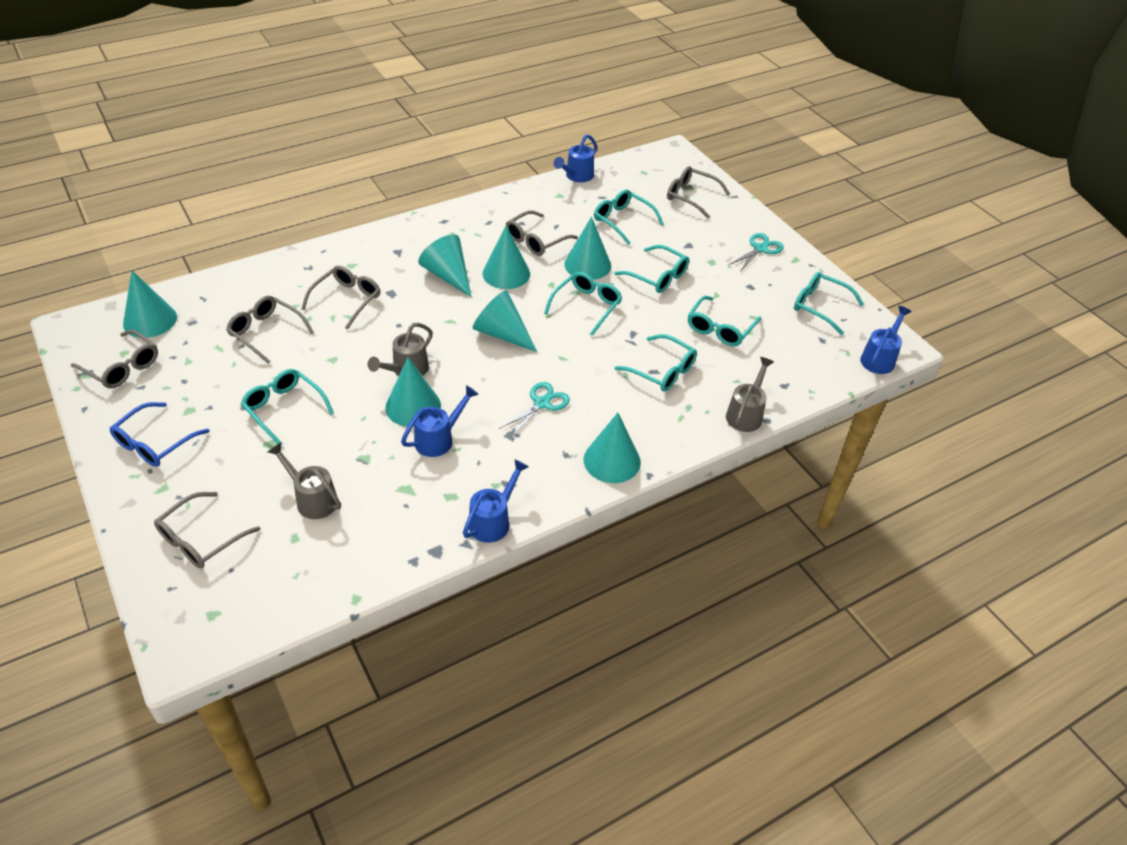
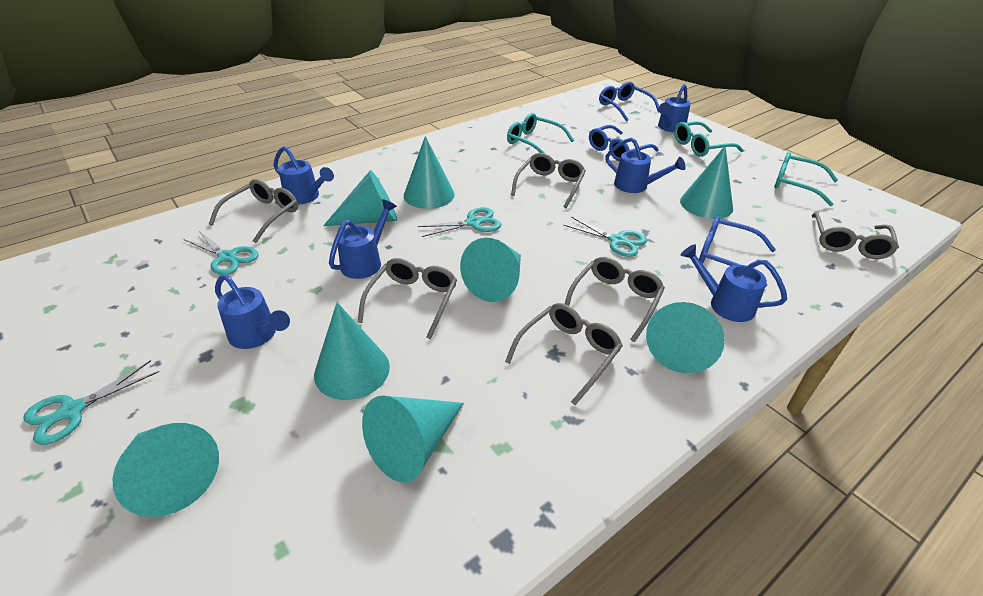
blue glasses: 1 -> 3
blue watering can: 4 -> 6
grey watering can: 3 -> 0
turquoise cone: 7 -> 8
turquoise glasses: 7 -> 3
turquoise scissors: 2 -> 4

